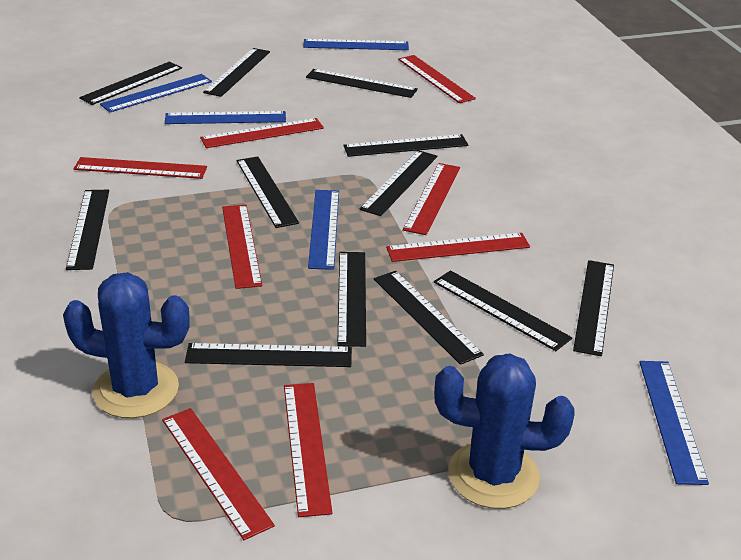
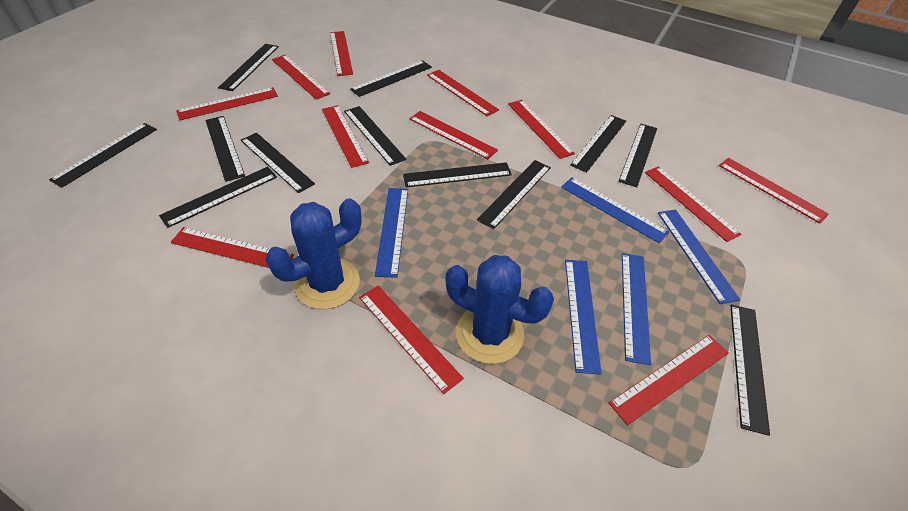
red ruler: 8 -> 12

